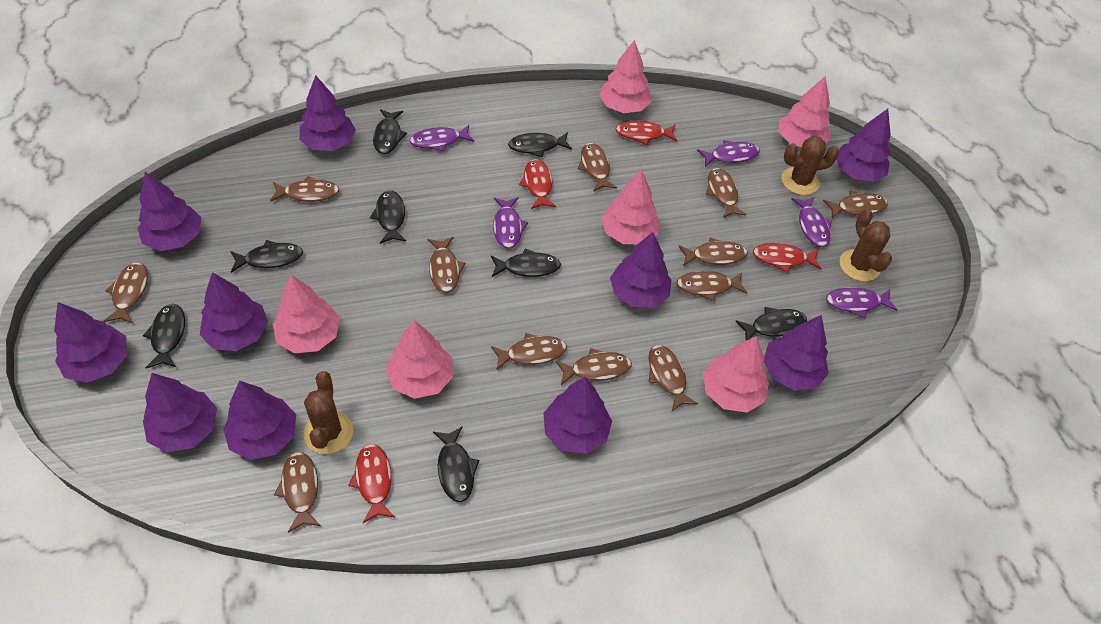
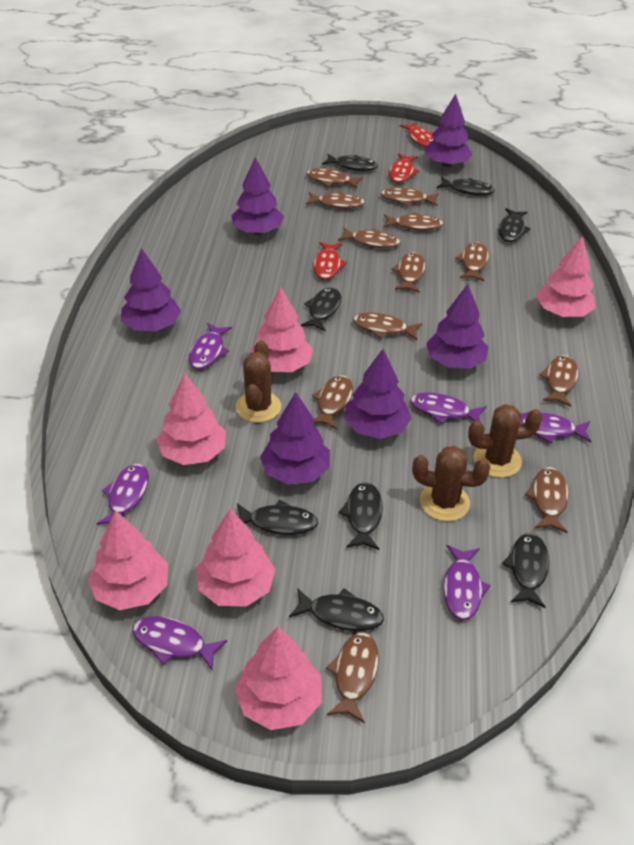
purple fish: 5 -> 6
purple tree: 10 -> 6
red fish: 4 -> 3

